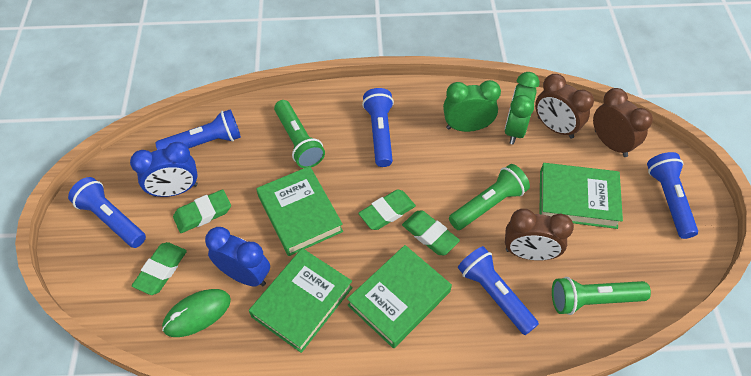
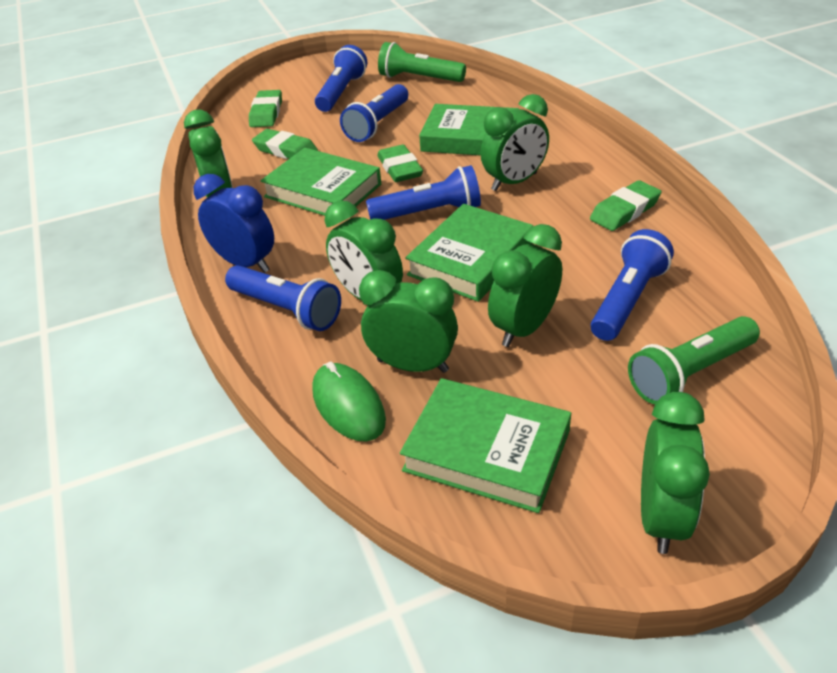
blue clock: 2 -> 1
brown clock: 3 -> 0
green clock: 2 -> 6
green flashlight: 3 -> 2

